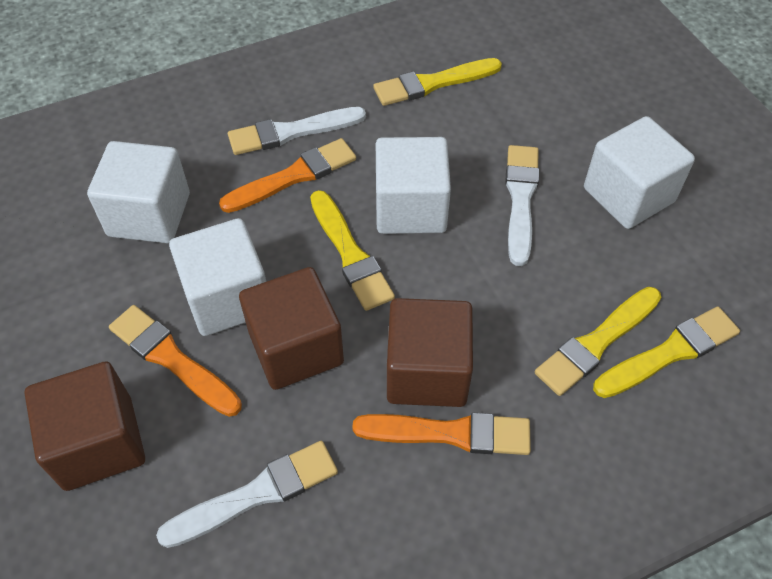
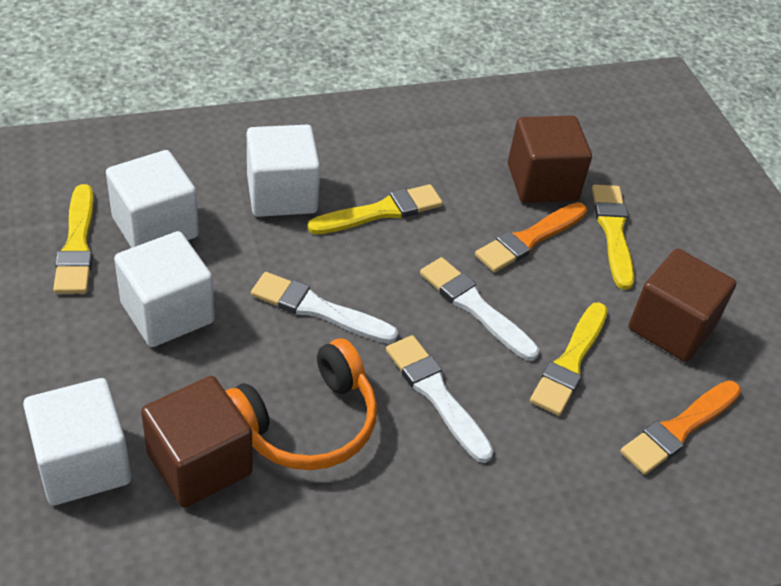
orange brush: 3 -> 2
orange headphones: 0 -> 1

